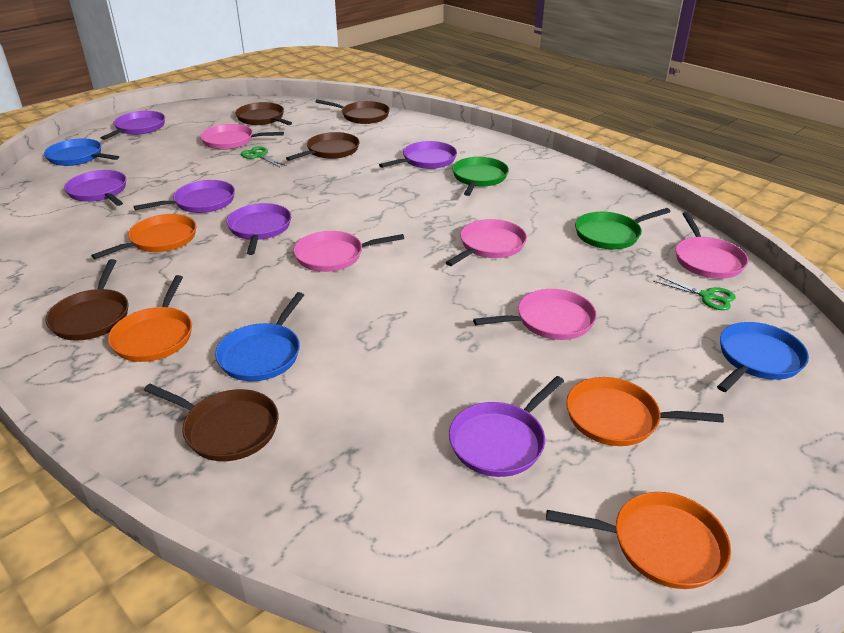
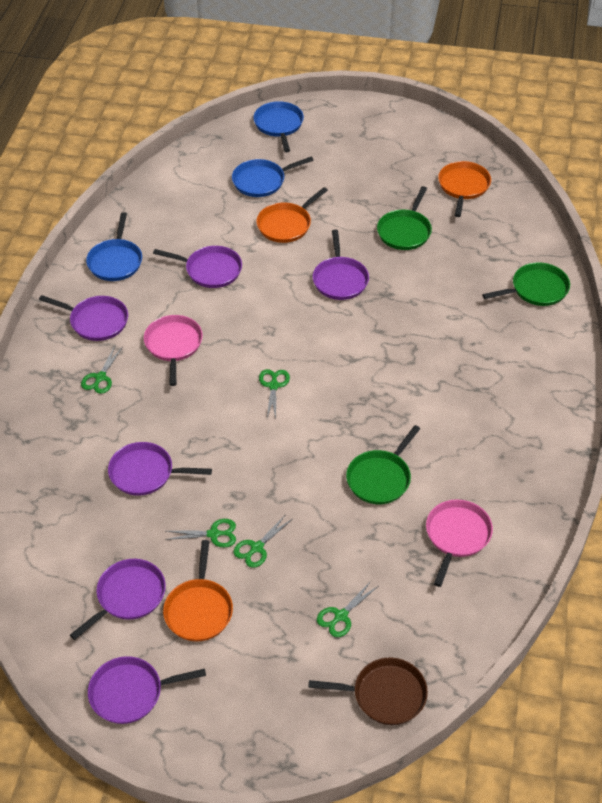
brown pan: 5 -> 1
green pan: 2 -> 3
green scissors: 2 -> 5
orange pan: 4 -> 3
pink pan: 5 -> 2

